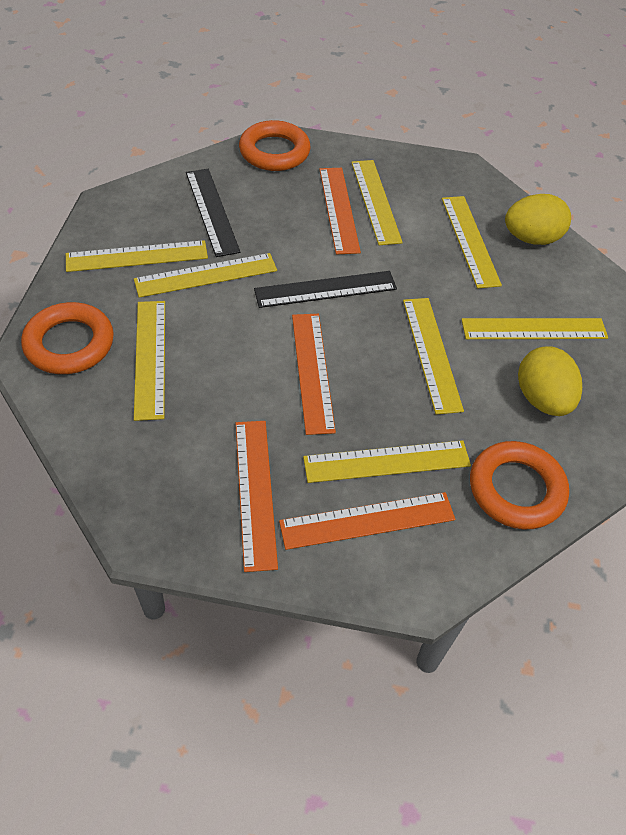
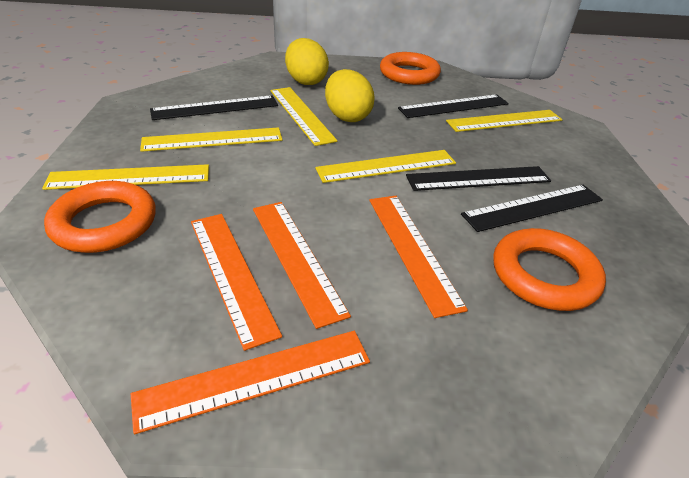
black ruler: 2 -> 4
yellow ruler: 8 -> 5

